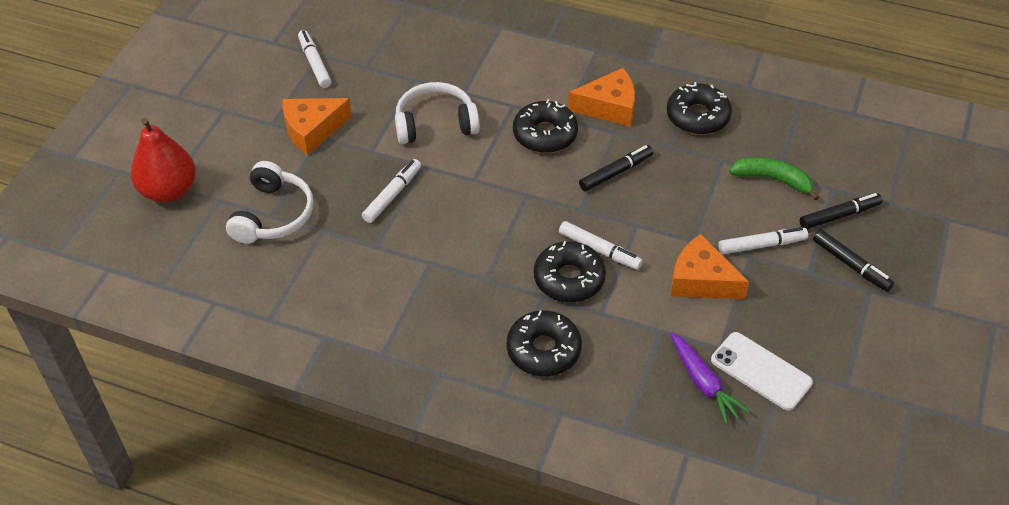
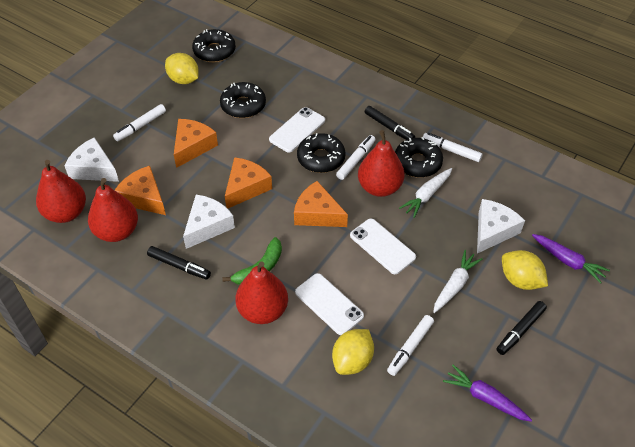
orange cheese: 3 -> 4
purple carrot: 1 -> 2
red pear: 1 -> 4
white carrot: 0 -> 2
white cheese: 0 -> 3
white headphones: 2 -> 0
white phone: 1 -> 3
yellow lemon: 0 -> 3

